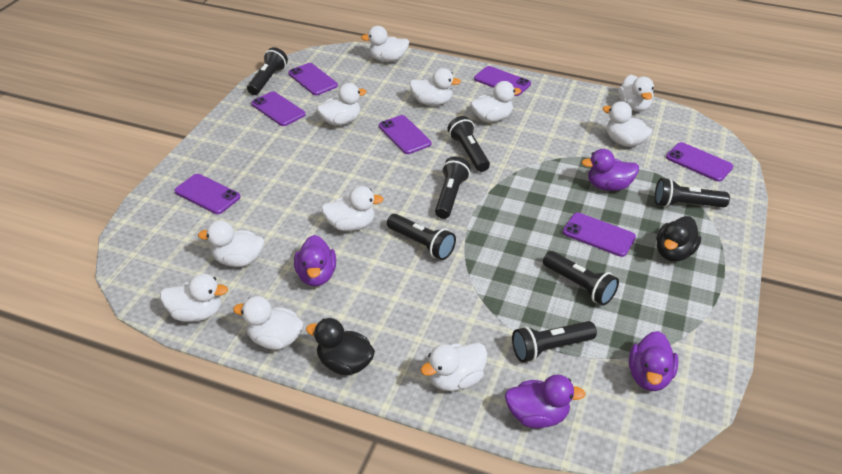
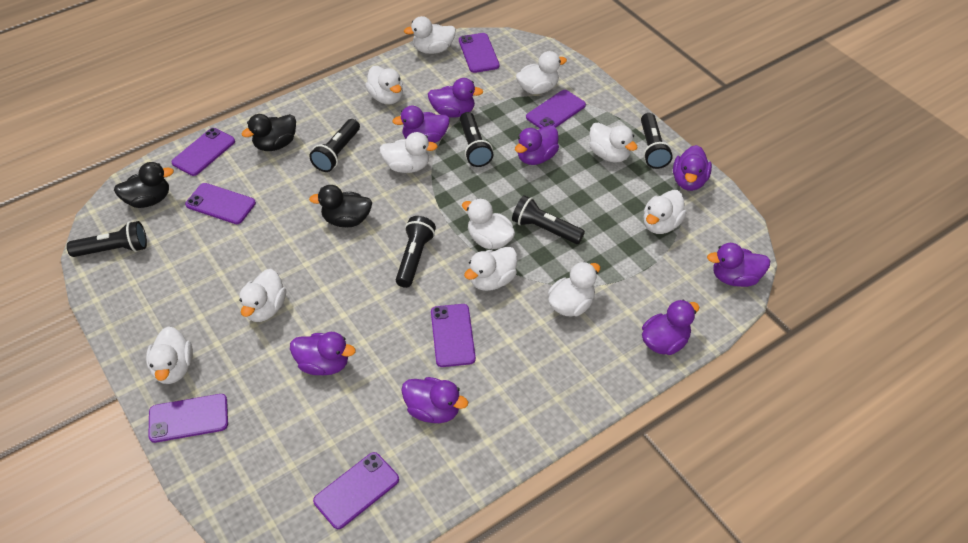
black duck: 2 -> 3
black flashlight: 7 -> 6
purple duck: 4 -> 8

